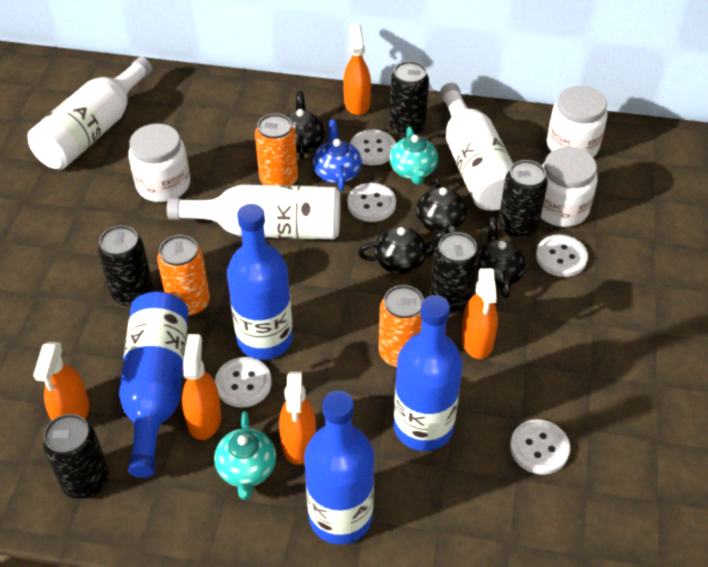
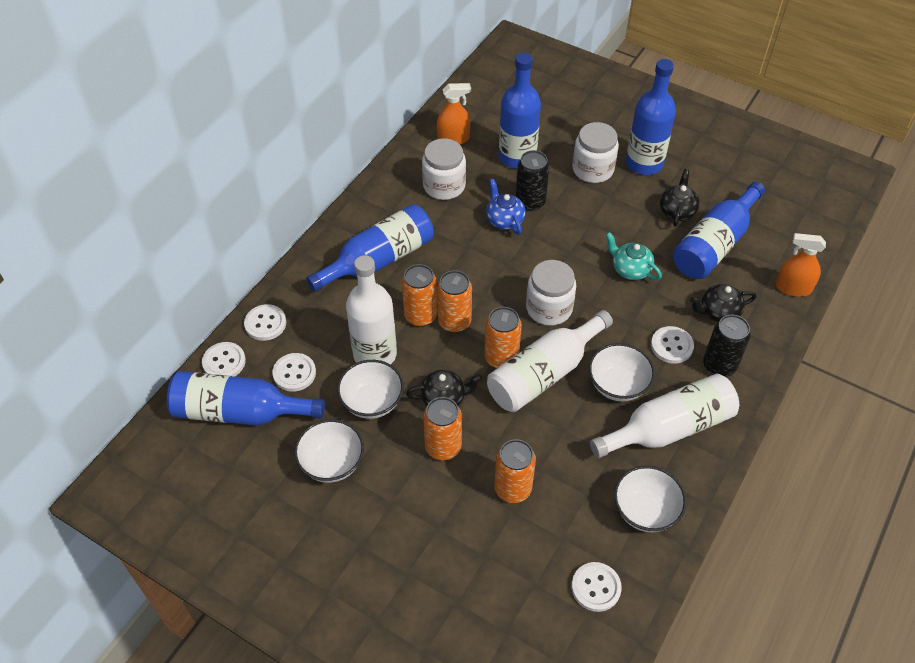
black can: 5 -> 2
black teapot: 4 -> 3
blue bottle: 4 -> 5
orange can: 3 -> 5
orange spray bottle: 5 -> 2
turquoise teapot: 2 -> 1
white bowl: 0 -> 4

